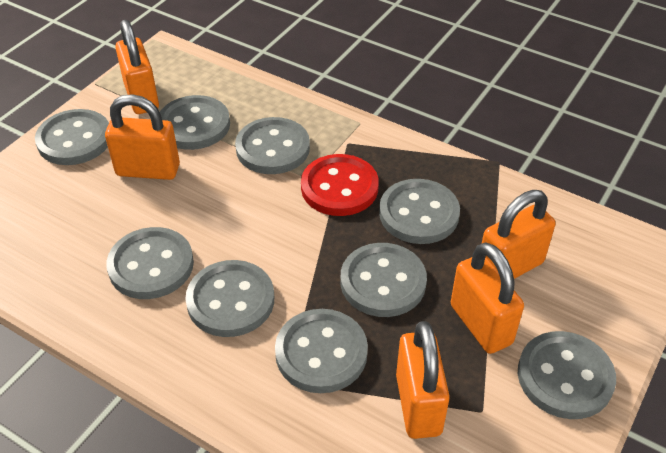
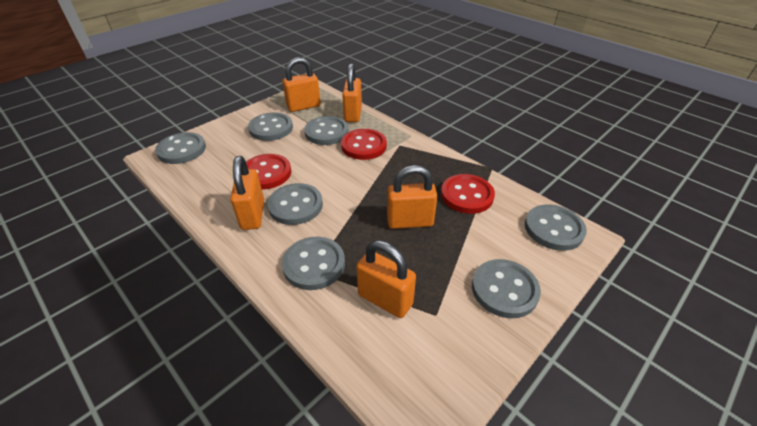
grey button: 9 -> 7
red button: 1 -> 3

